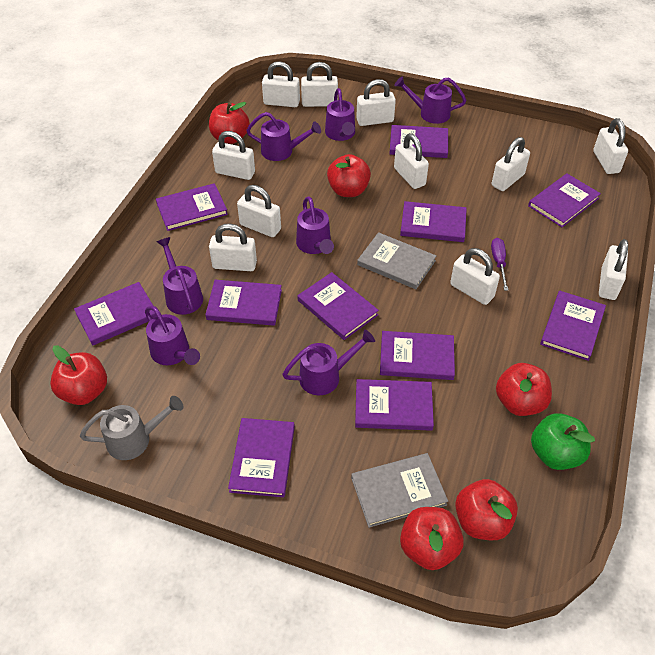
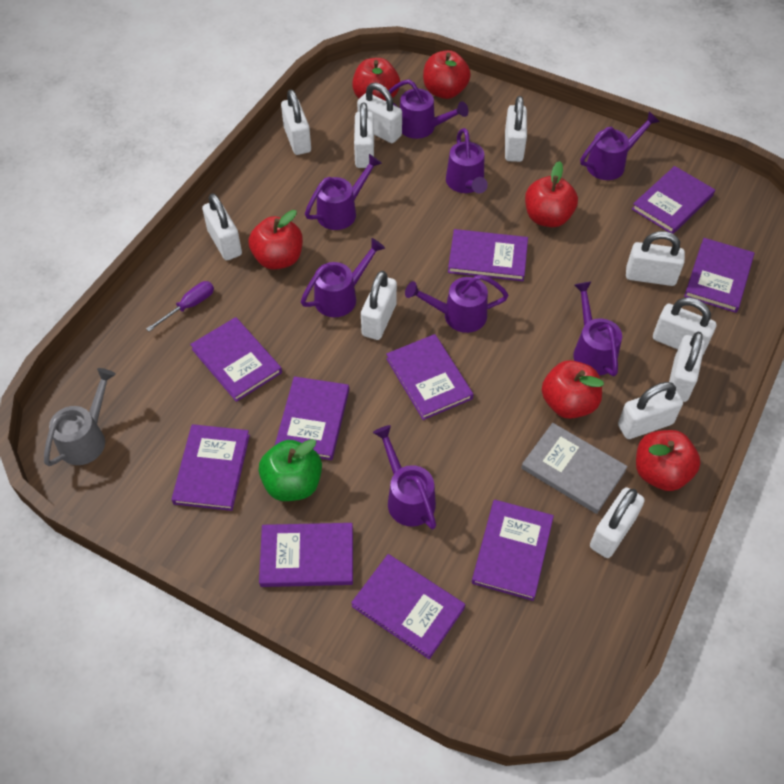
grey book: 2 -> 1
purple book: 11 -> 10
purple watering can: 7 -> 8

